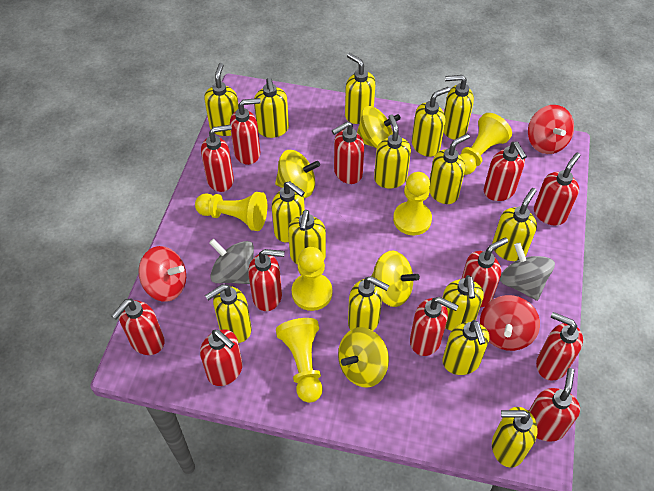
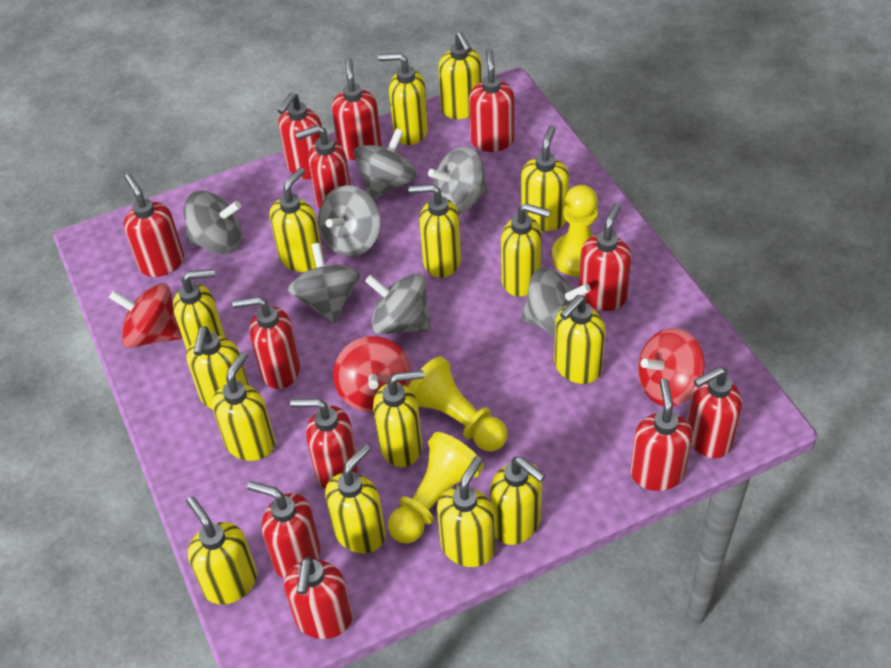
grey spinning top: 2 -> 7
yellow pawn: 5 -> 3
yellow spinning top: 4 -> 0

